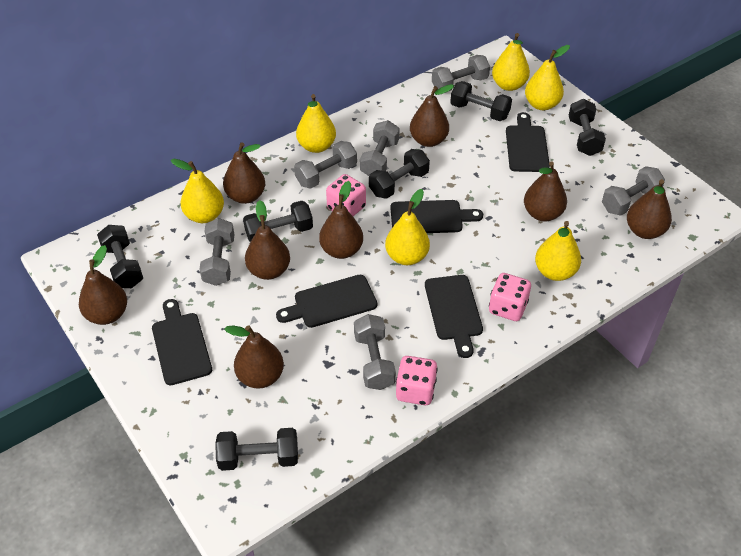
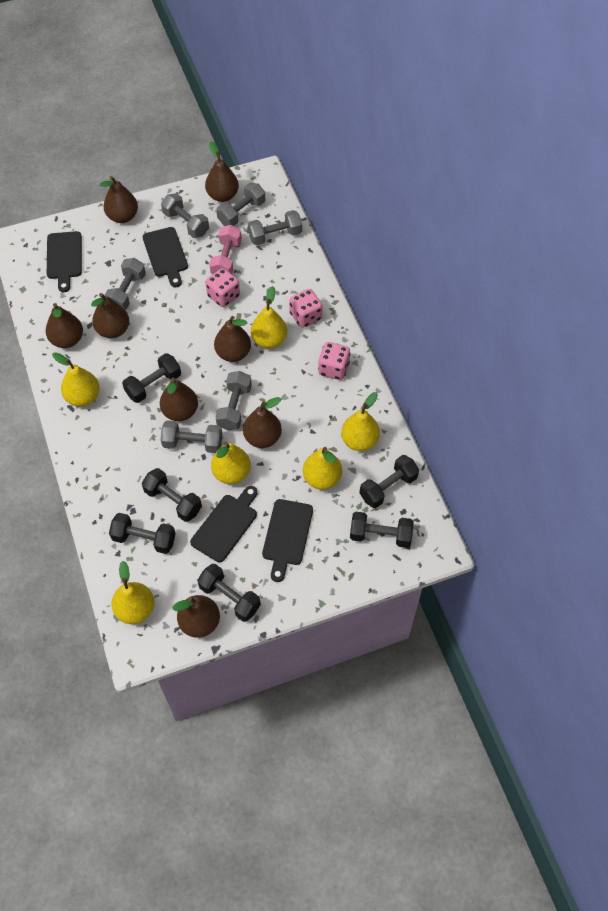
black cutting board: 5 -> 4
pink dumbbell: 0 -> 1

